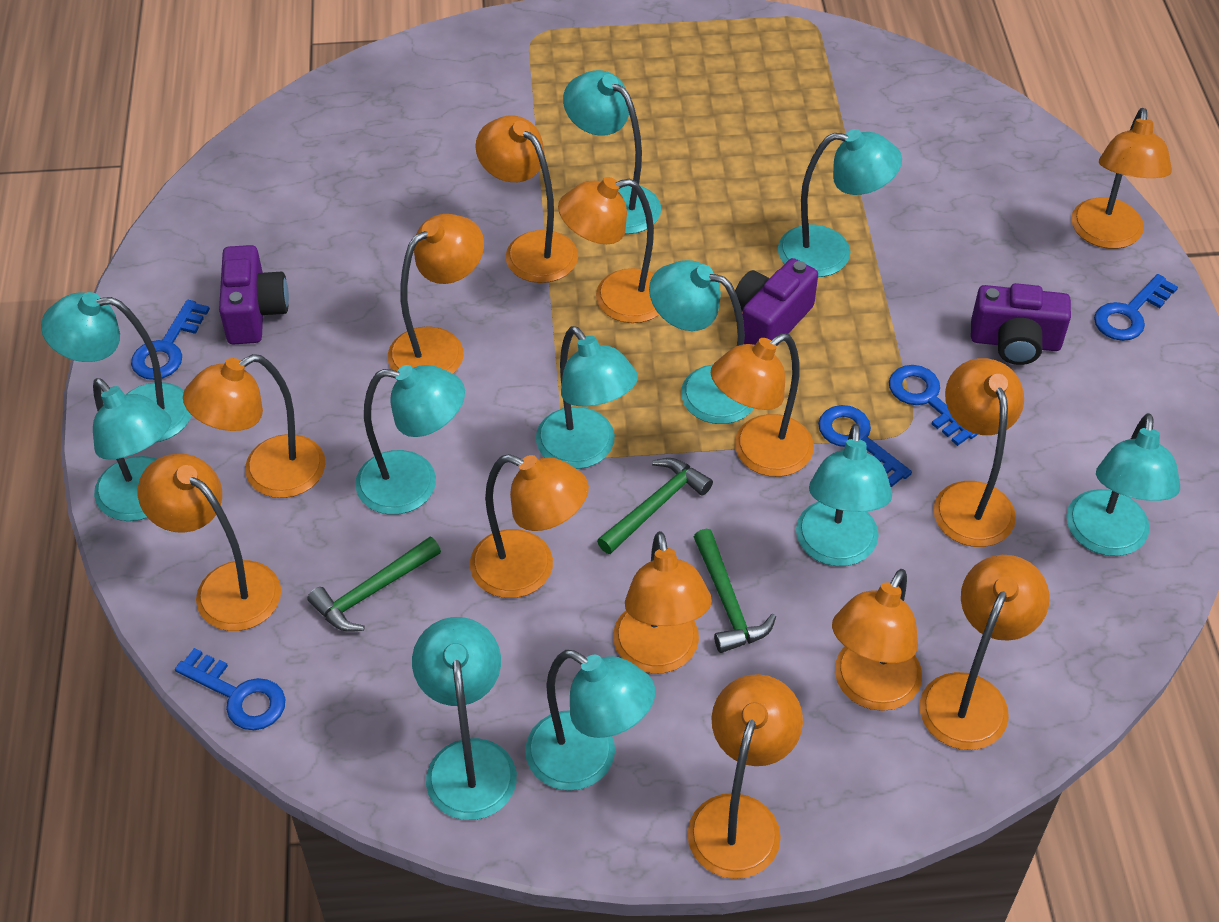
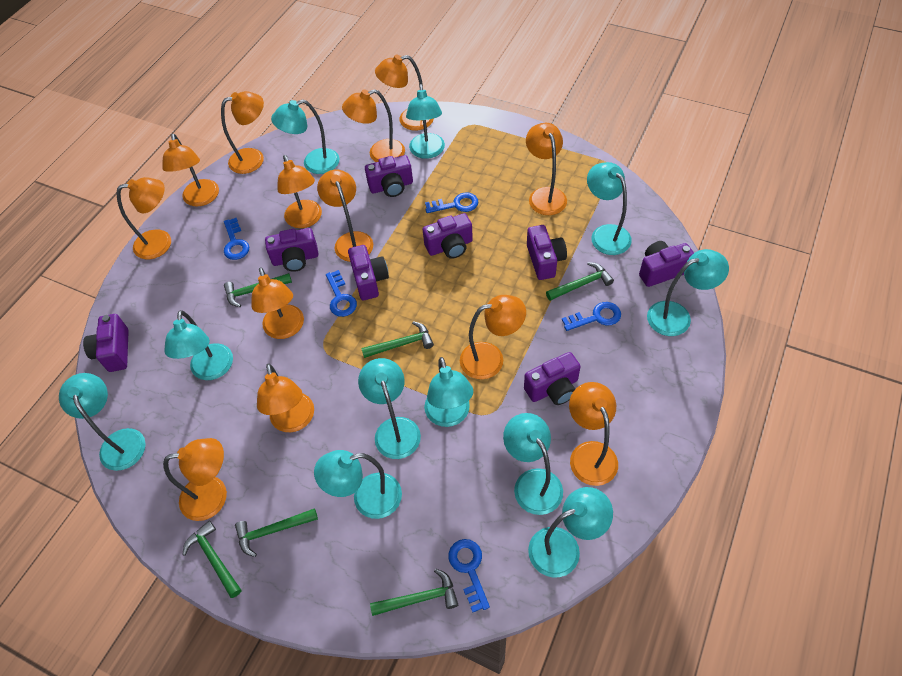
green hammer: 3 -> 6
purple camera: 3 -> 8

